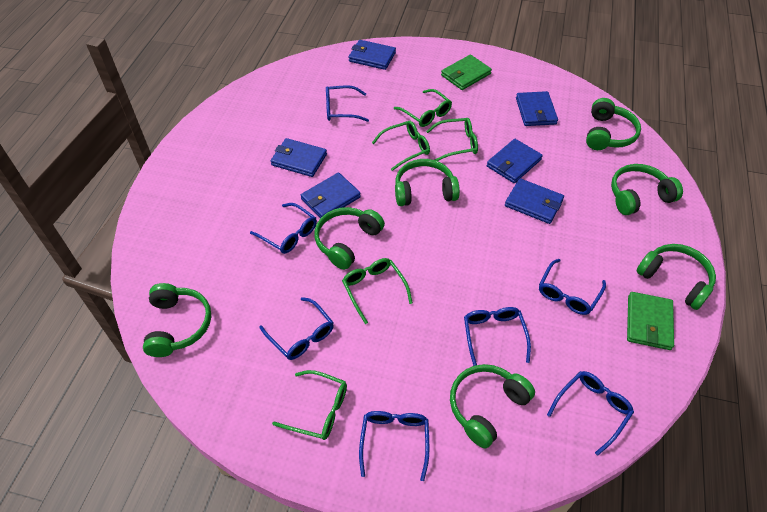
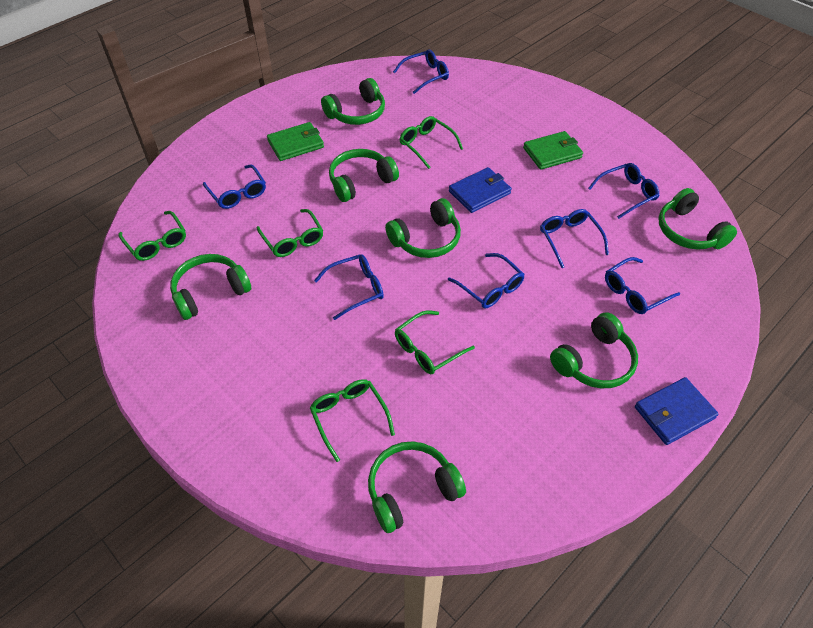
blue wallet: 6 -> 2

